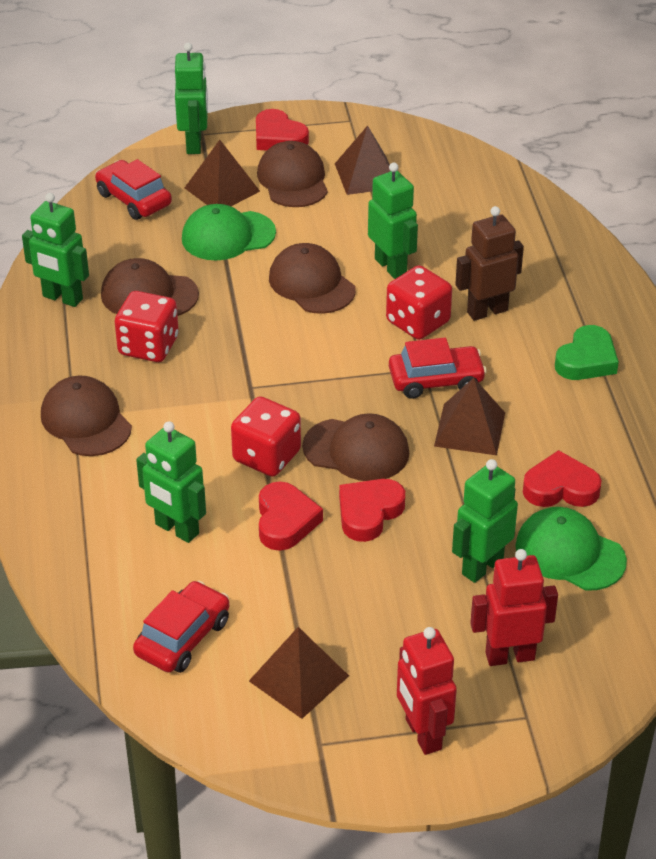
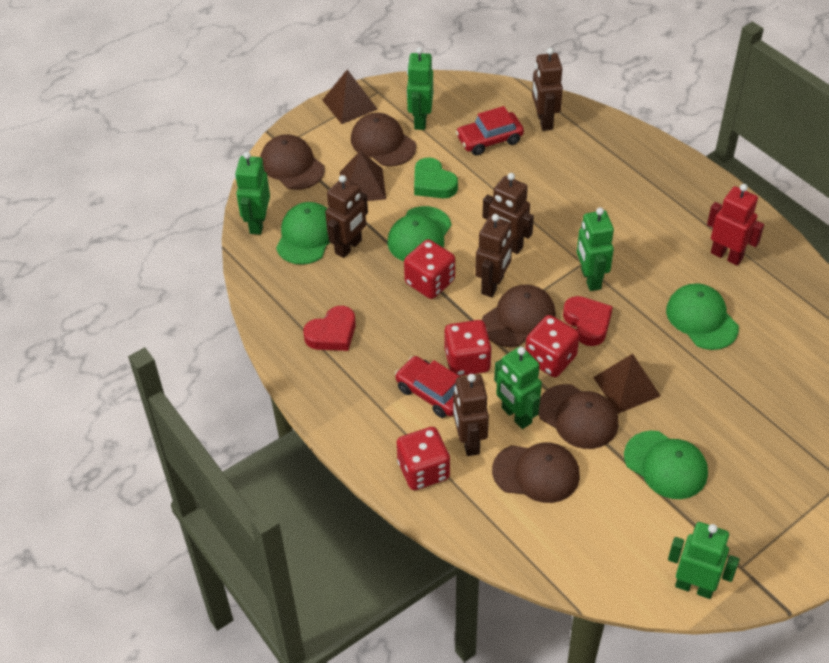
brown pyramid: 4 -> 3
brown robot: 1 -> 5
green cap: 2 -> 4
red car: 3 -> 2
red dice: 3 -> 4
red heart: 4 -> 2
red robot: 2 -> 1

